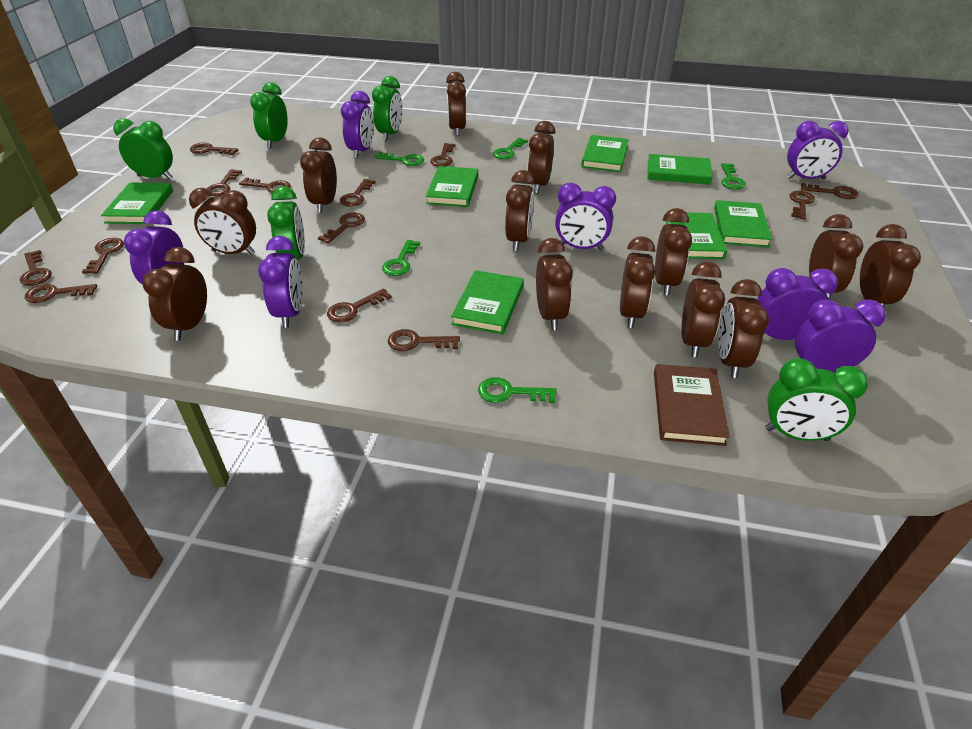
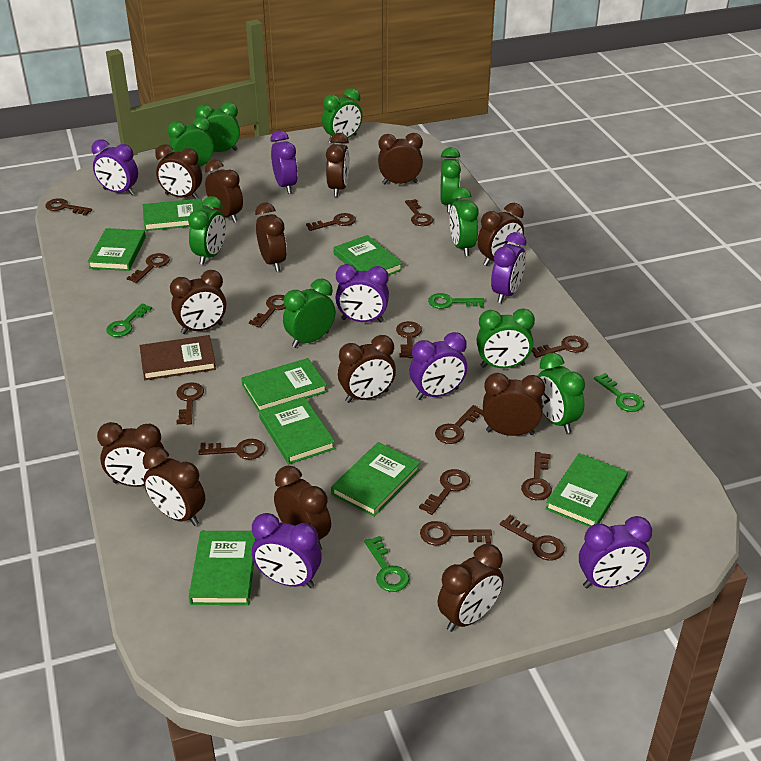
brown key: 13 -> 14
green book: 7 -> 8
green clock: 5 -> 9
green key: 5 -> 4

